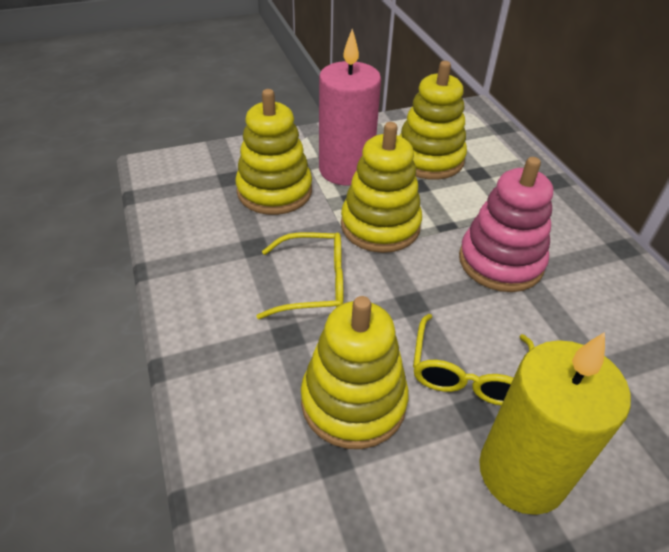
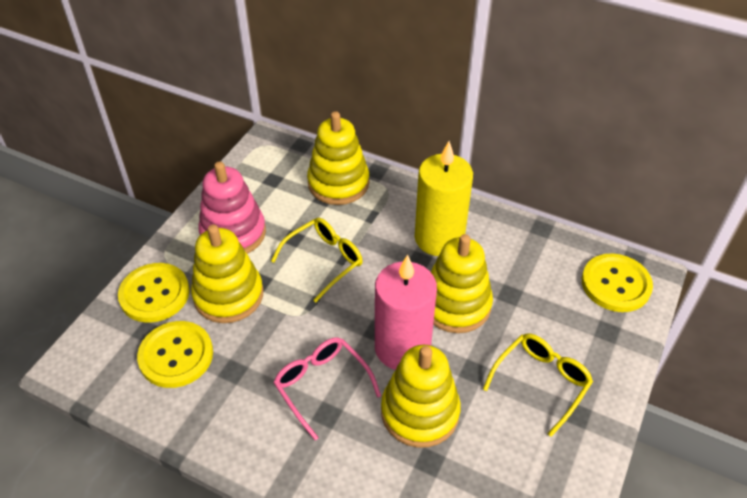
pink glasses: 0 -> 1
yellow button: 0 -> 3

